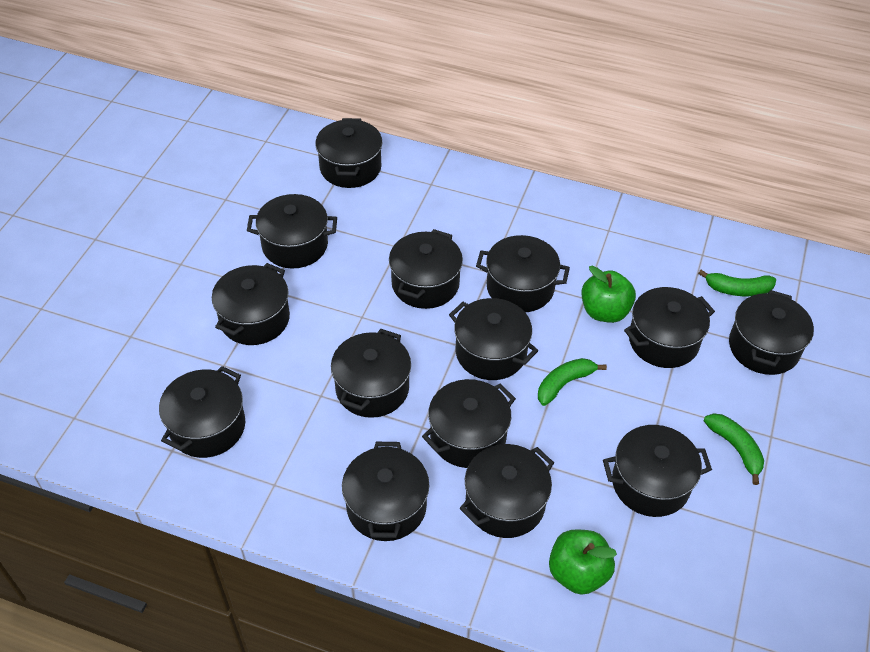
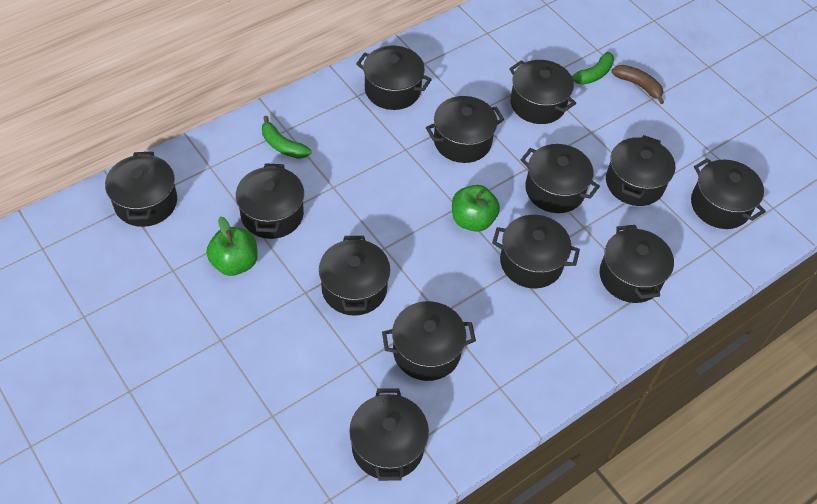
black pot: 14 -> 13
brown banana: 0 -> 1
green banana: 3 -> 2

